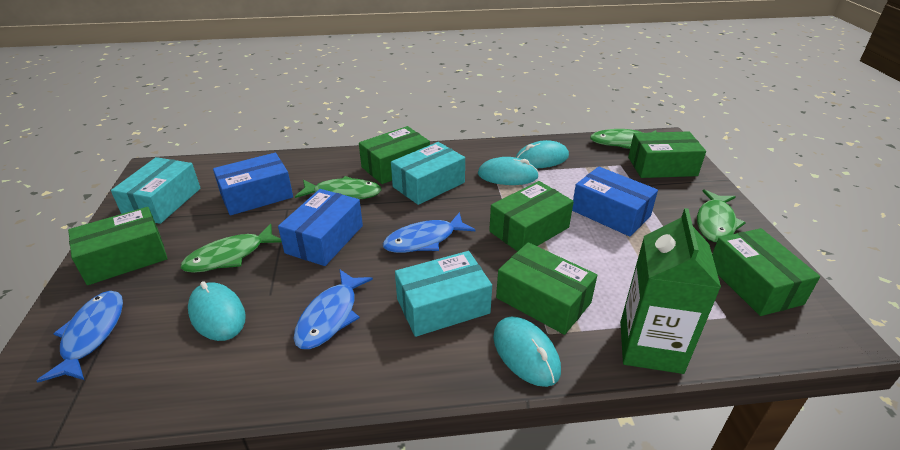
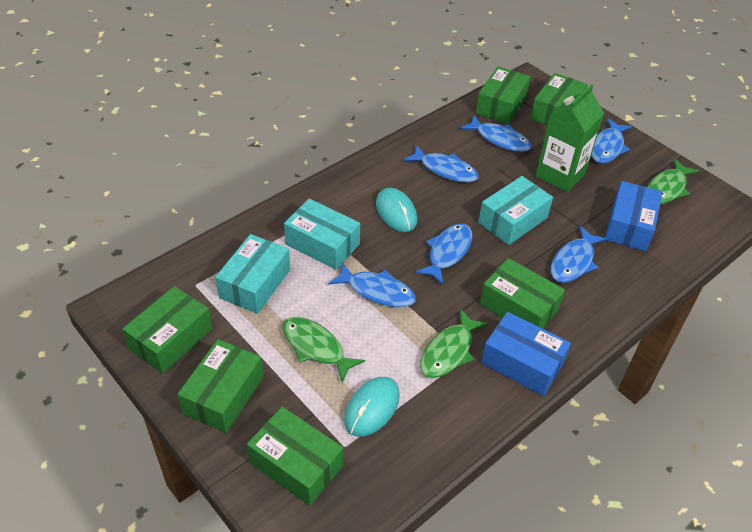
blue box: 3 -> 2
blue fish: 3 -> 6
green fish: 4 -> 3
turquoise mouse: 4 -> 2

